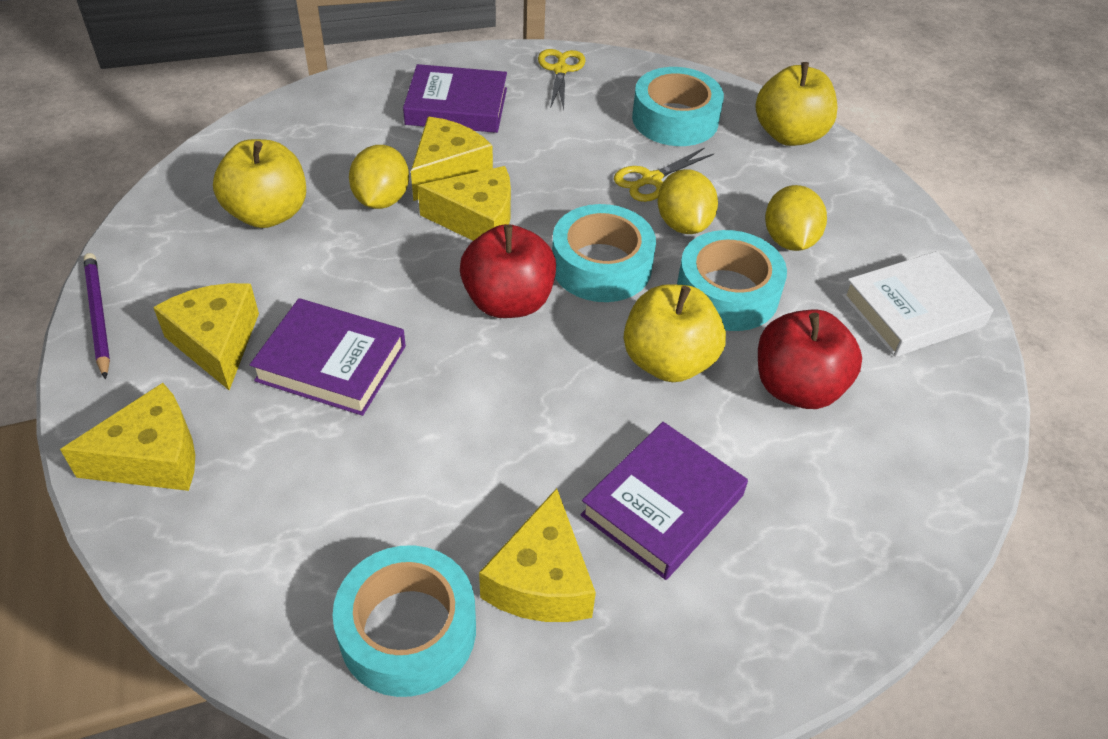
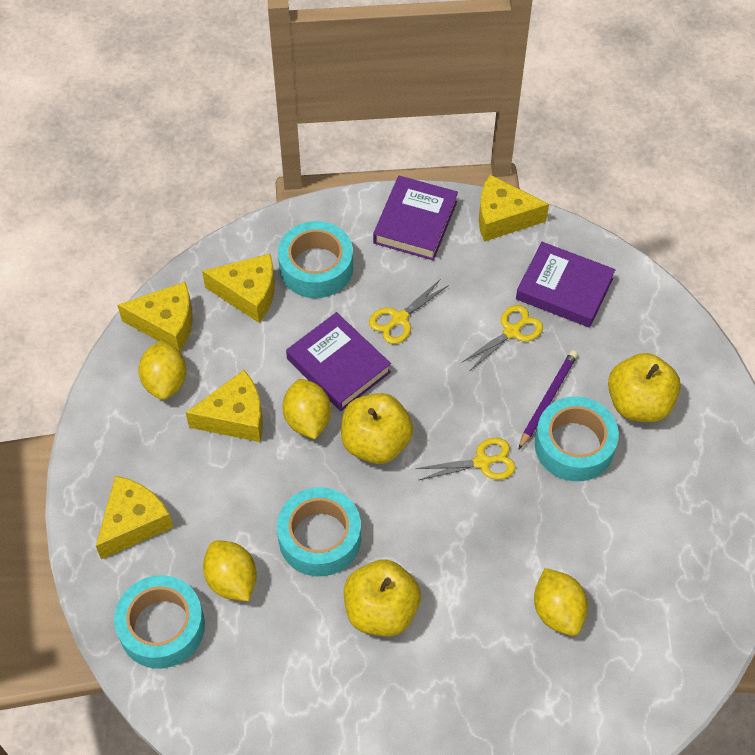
red apple: 2 -> 0
white book: 1 -> 0
yellow lemon: 3 -> 4
yellow scissors: 2 -> 3

